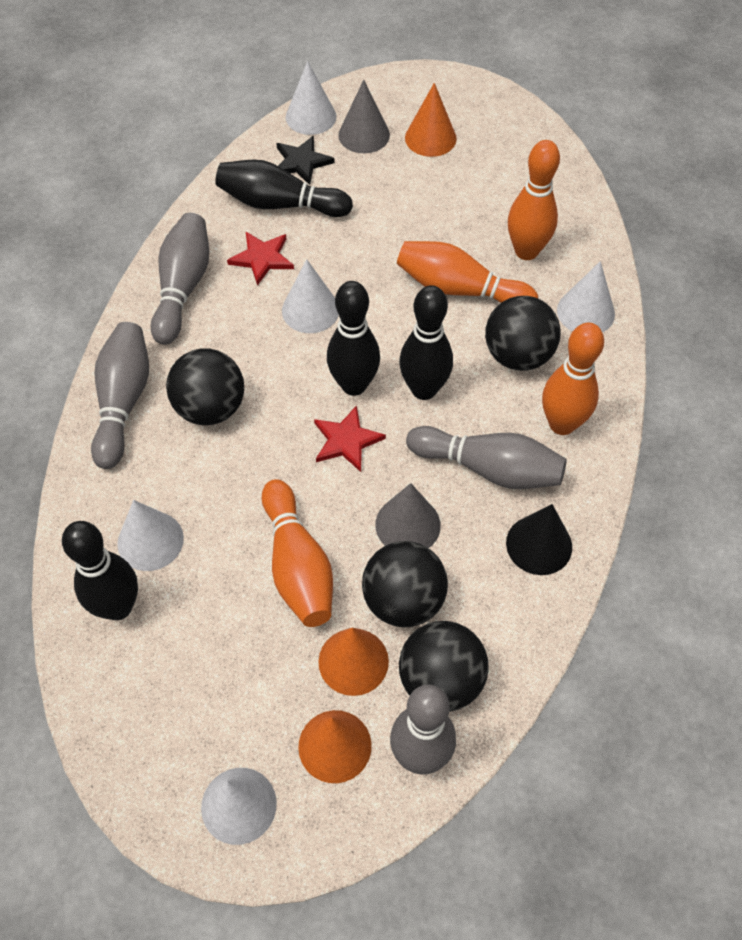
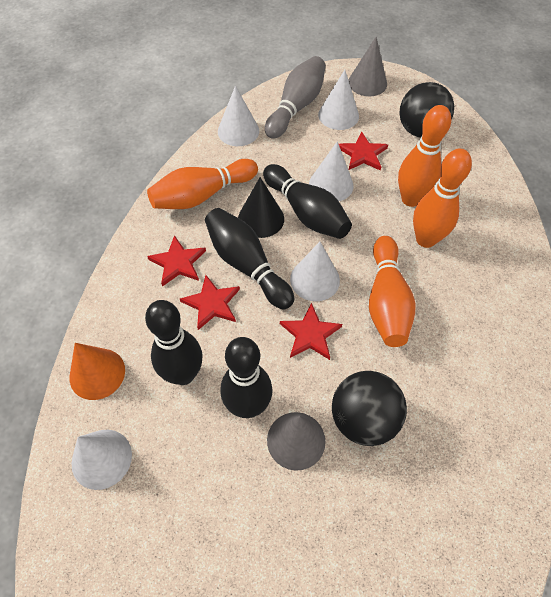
black ball: 4 -> 2
black star: 1 -> 0
grey bowling pin: 4 -> 1
orange cone: 3 -> 1
red star: 2 -> 4

